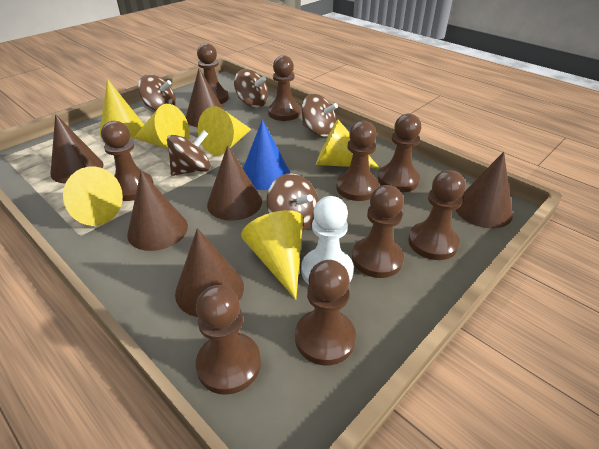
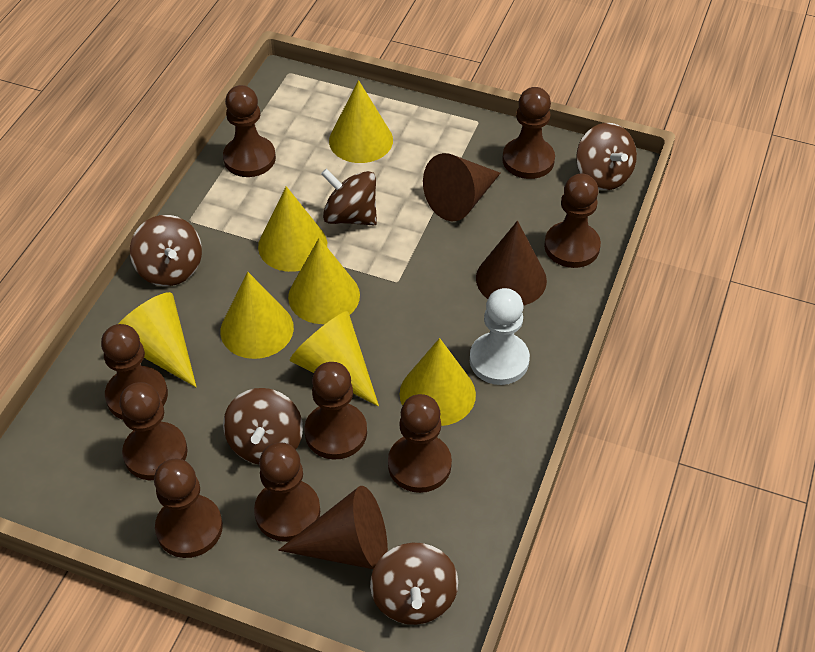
blue cone: 1 -> 0
brown cone: 6 -> 3
yellow cone: 6 -> 7

